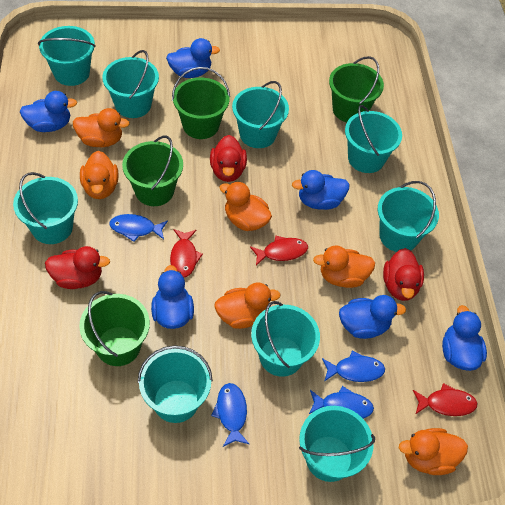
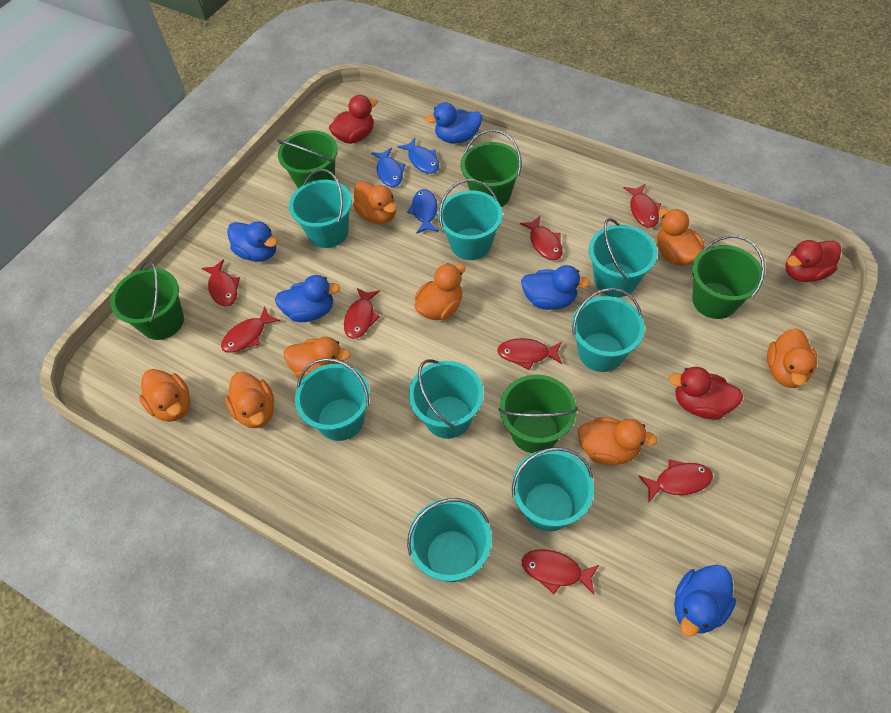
blue duck: 6 -> 5
blue fish: 4 -> 3
green bucket: 4 -> 5
orange duck: 6 -> 8
red fish: 3 -> 8
turquoise bucket: 9 -> 8

